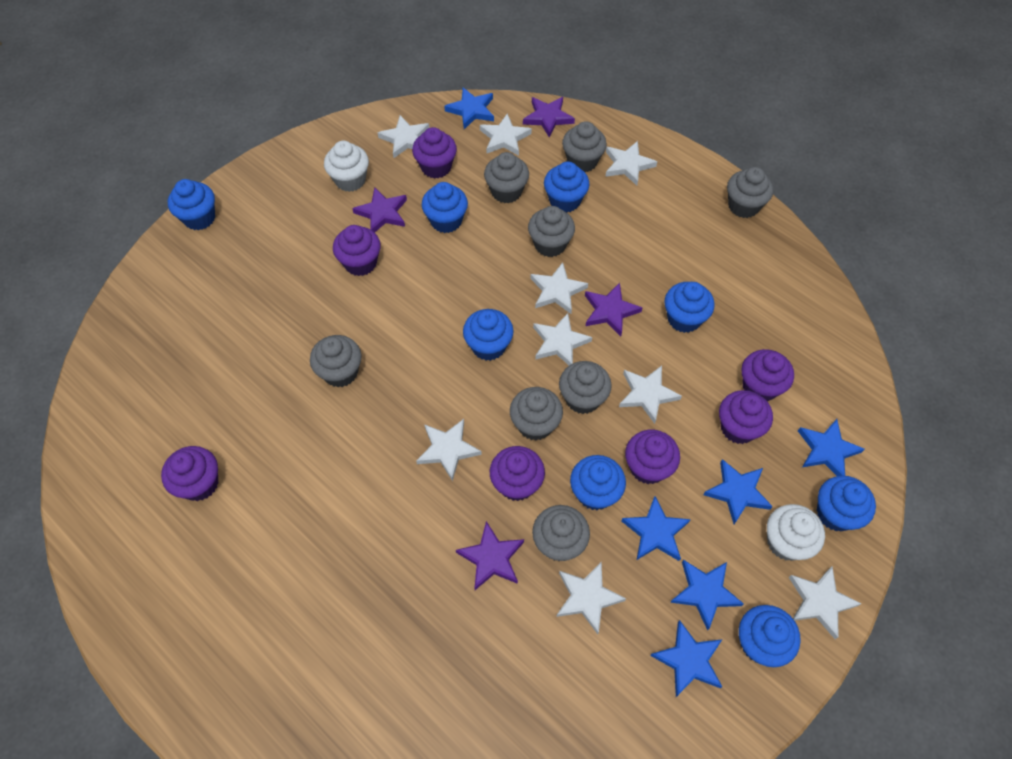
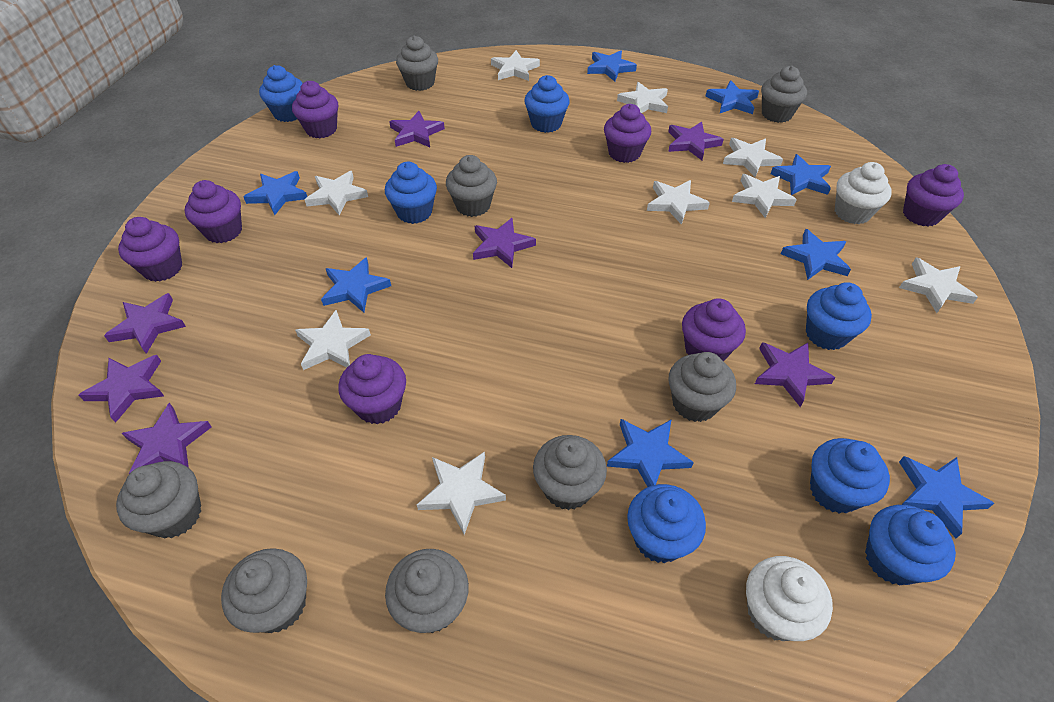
blue cupcake: 8 -> 7
blue star: 6 -> 8
purple star: 4 -> 7

